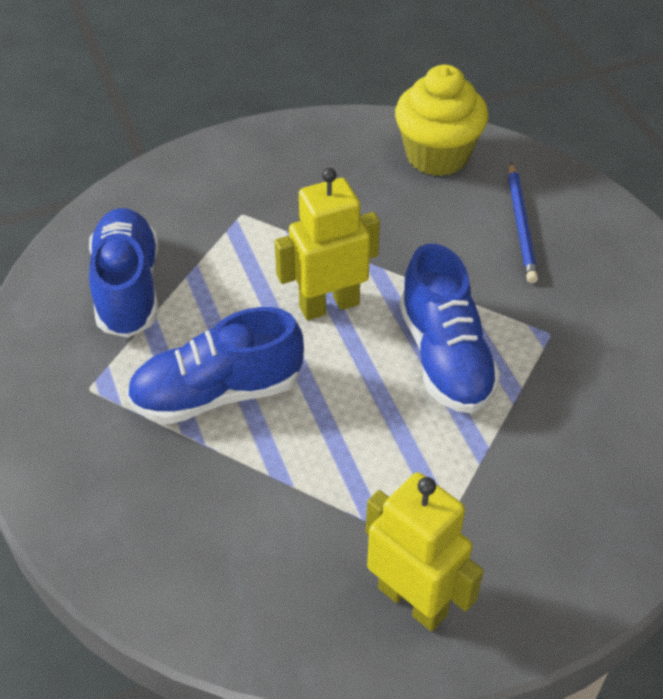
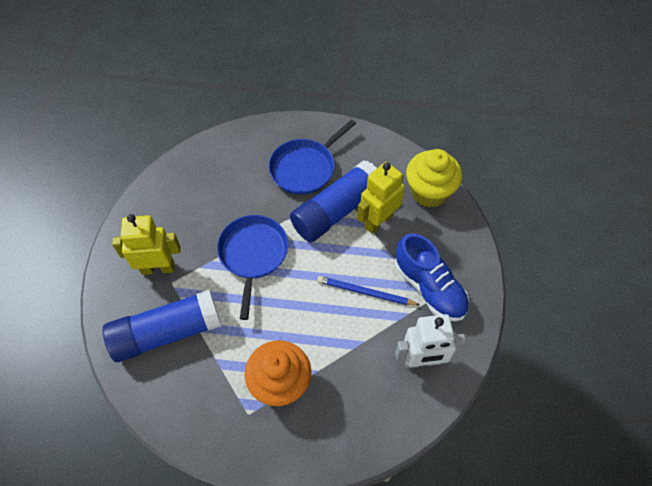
blue glue stick: 0 -> 2
blue pan: 0 -> 2
blue shoe: 3 -> 1
orange cupcake: 0 -> 1
white robot: 0 -> 1

